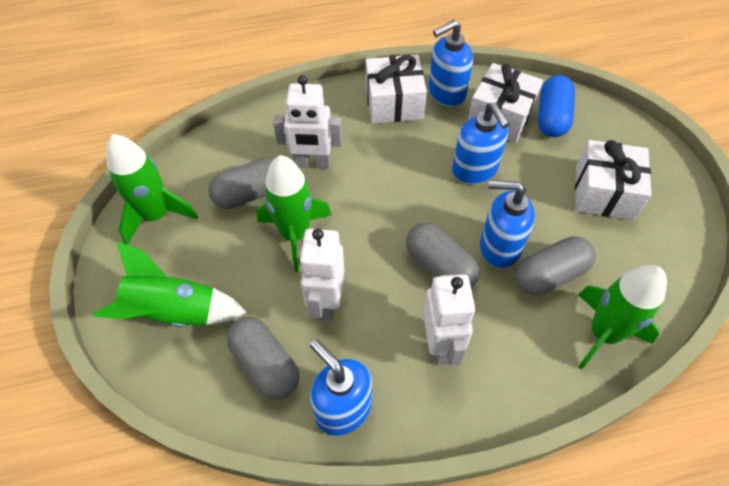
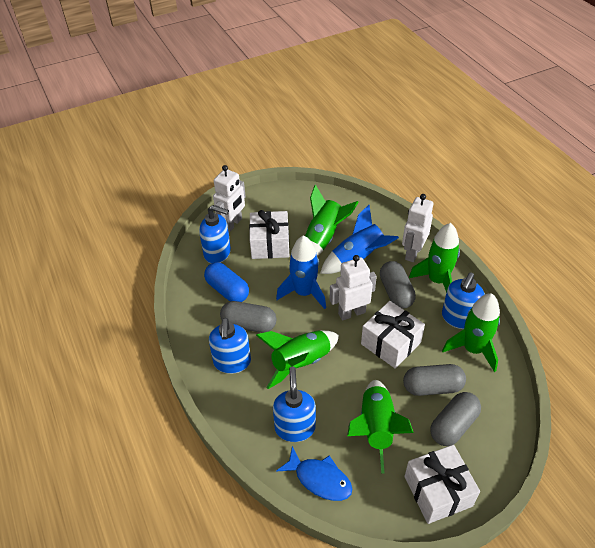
blue fish: 0 -> 1
blue rocket: 0 -> 2
green rocket: 4 -> 5

